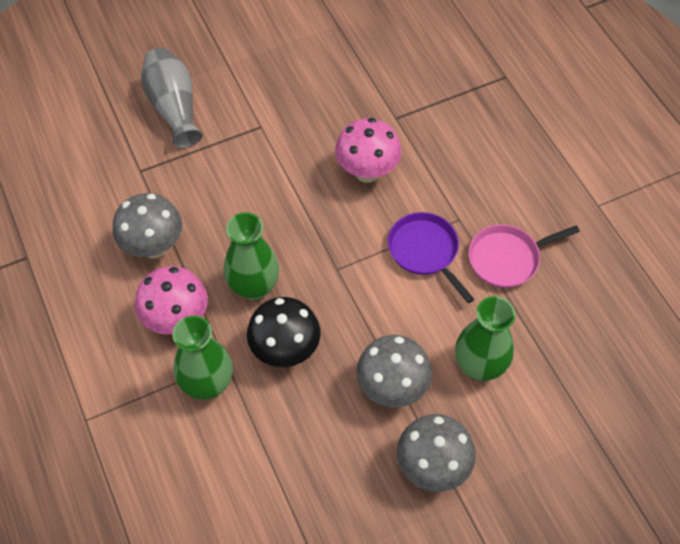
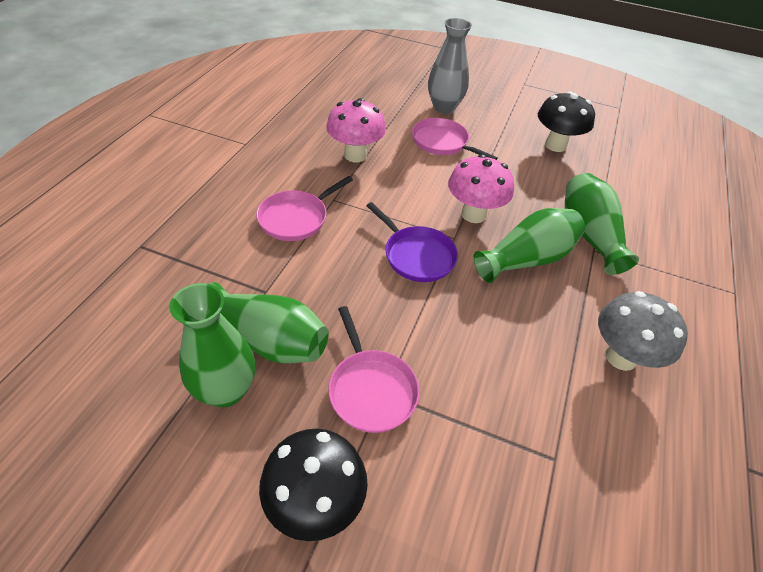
black mushroom: 1 -> 2
green vase: 3 -> 4
grey mushroom: 3 -> 1
pink pan: 1 -> 3

